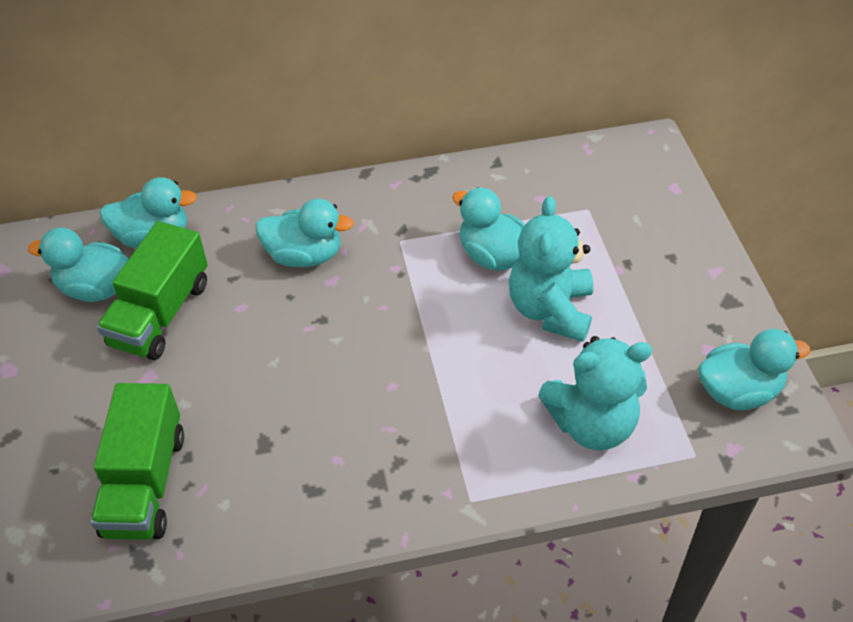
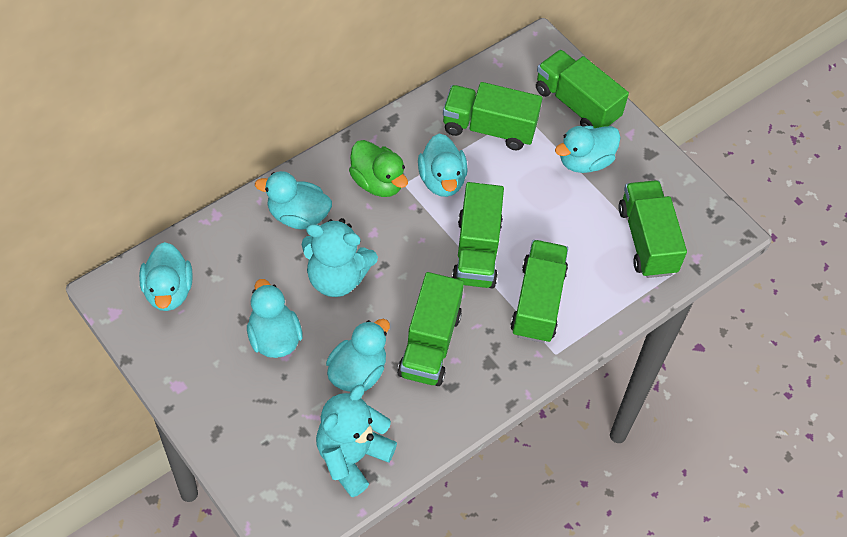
green duck: 0 -> 1
green truck: 2 -> 6
turquoise duck: 5 -> 6

